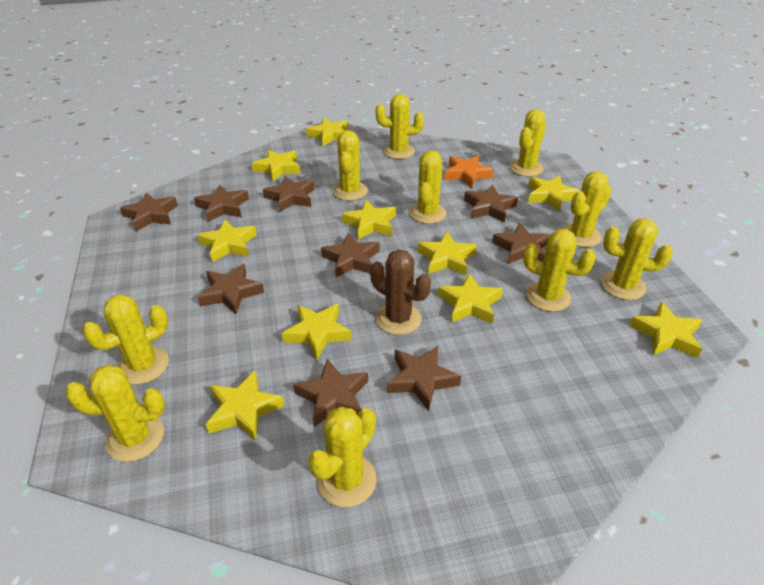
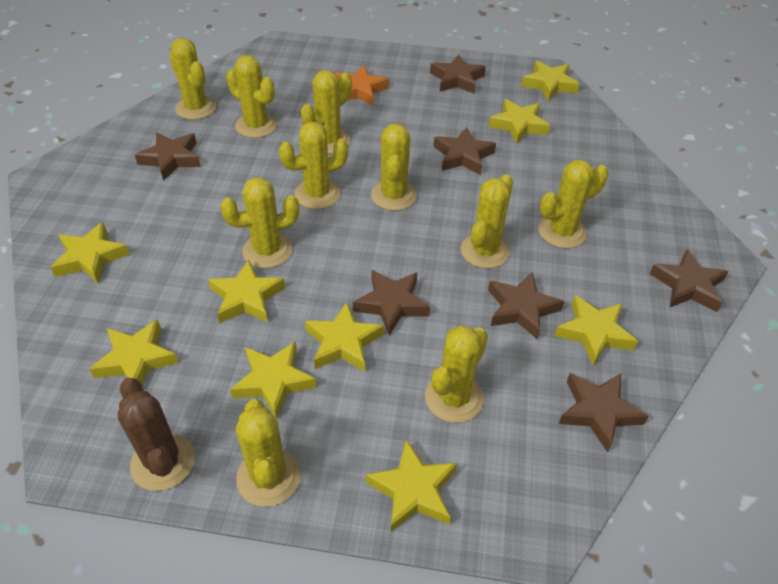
brown star: 9 -> 7
yellow star: 10 -> 9

